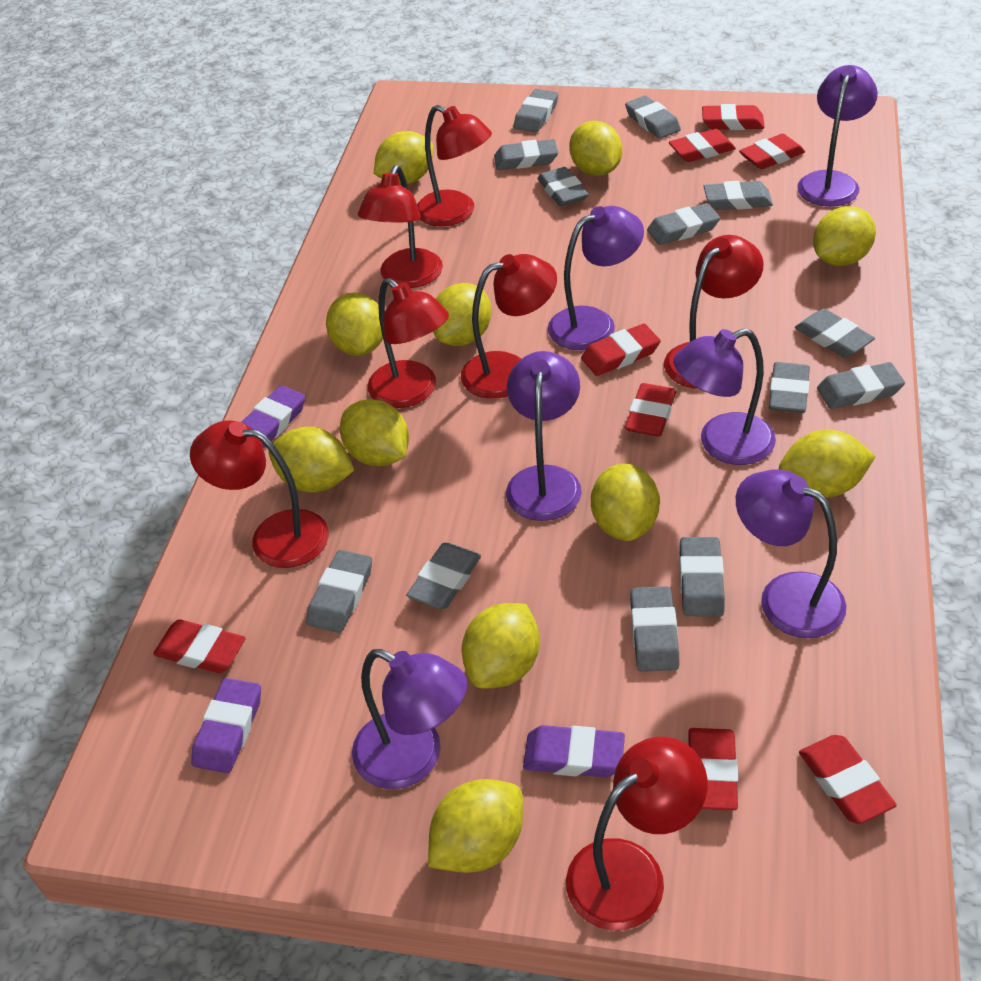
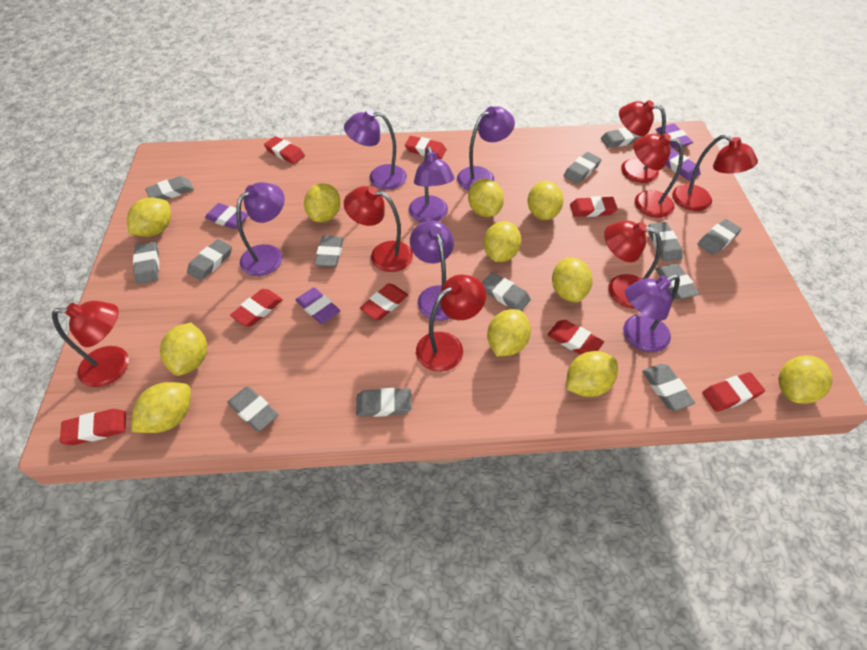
purple eraser: 3 -> 4

